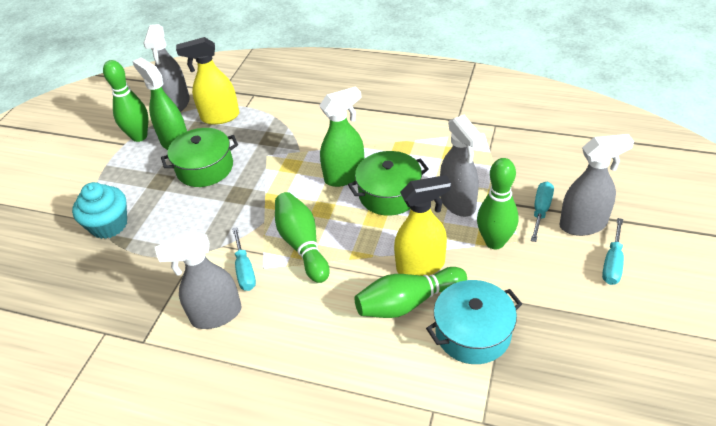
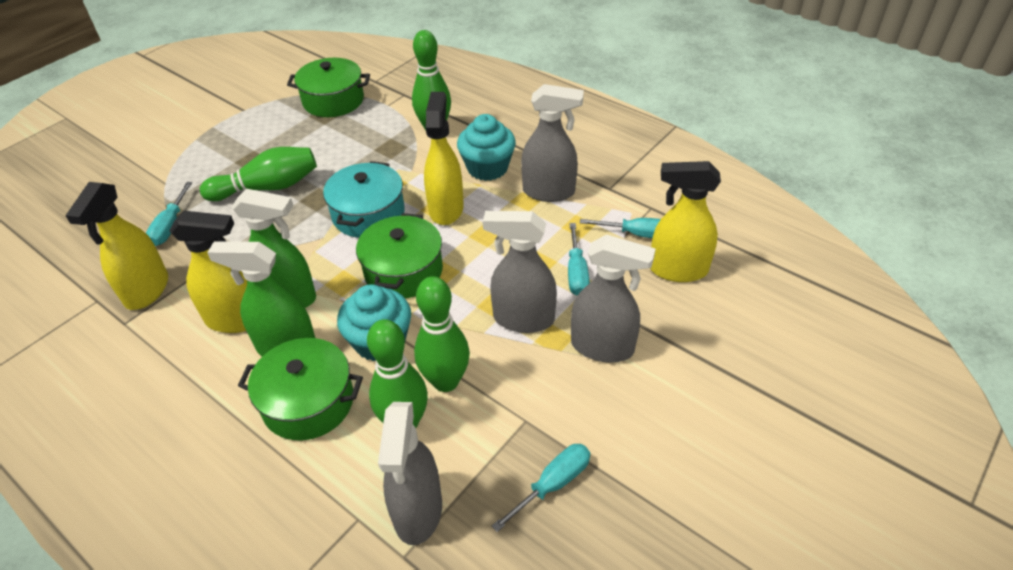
green pot: 2 -> 3
turquoise cupcake: 1 -> 2
turquoise screwdriver: 3 -> 4
yellow spray bottle: 2 -> 4

